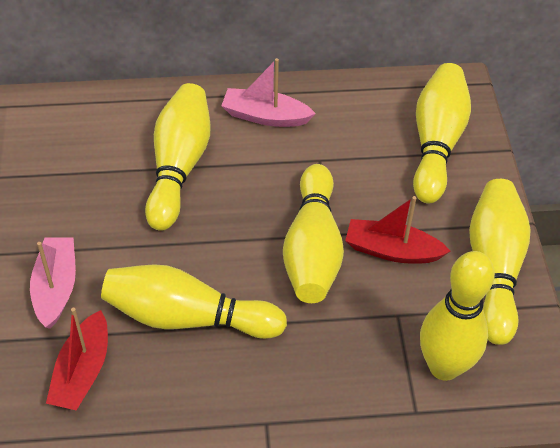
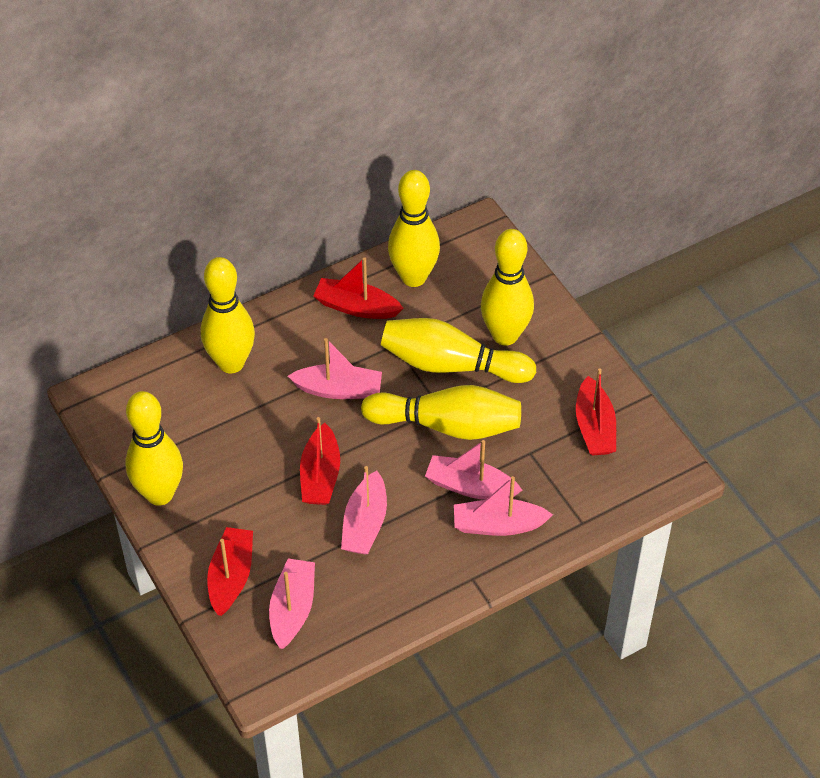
pink boat: 2 -> 5
red boat: 2 -> 4

